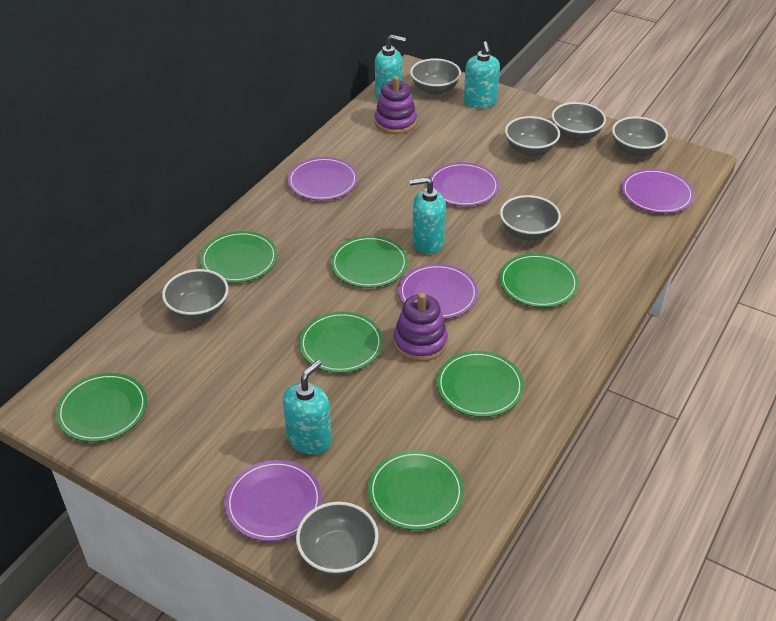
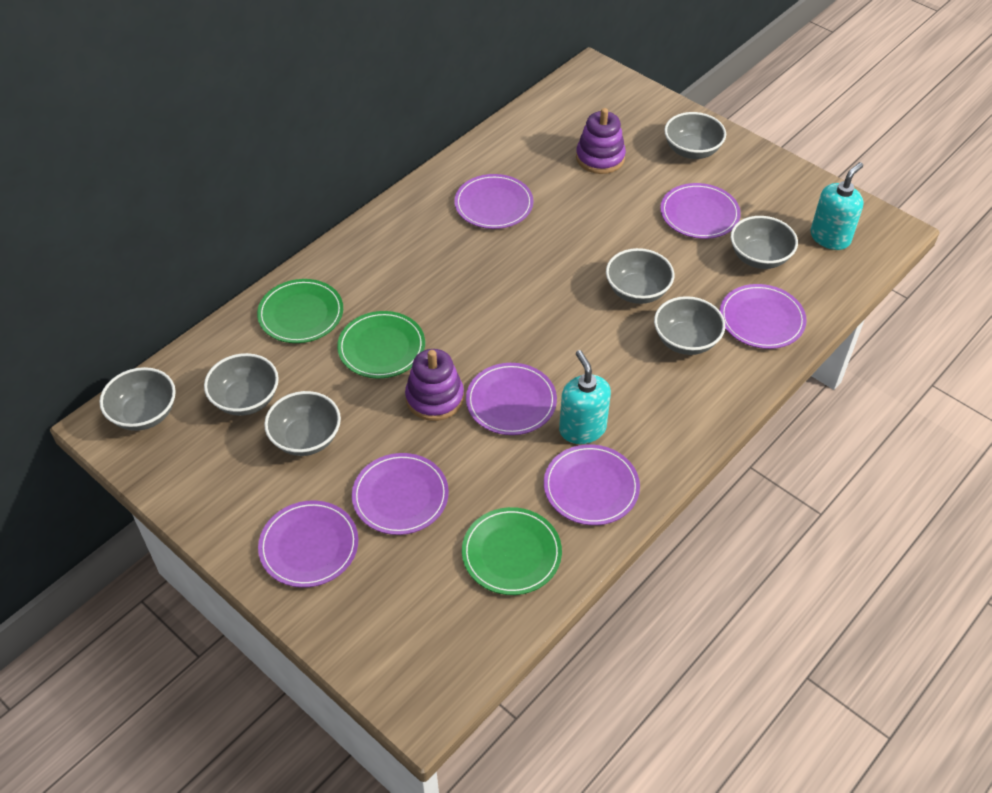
green plate: 7 -> 3
purple plate: 5 -> 7
turquoise soap dispenser: 4 -> 2

